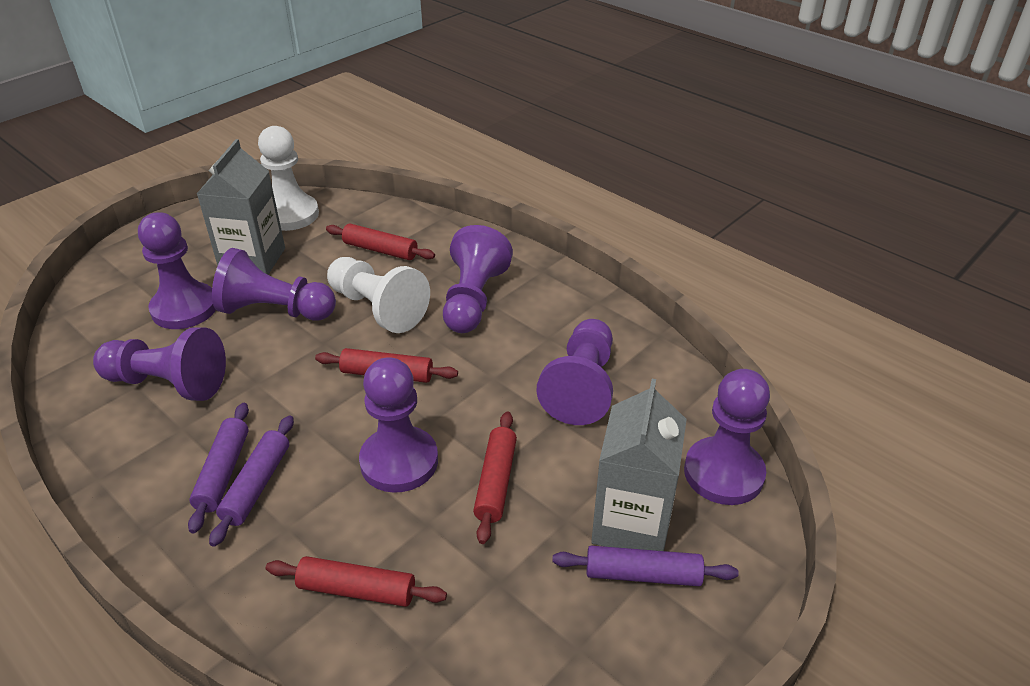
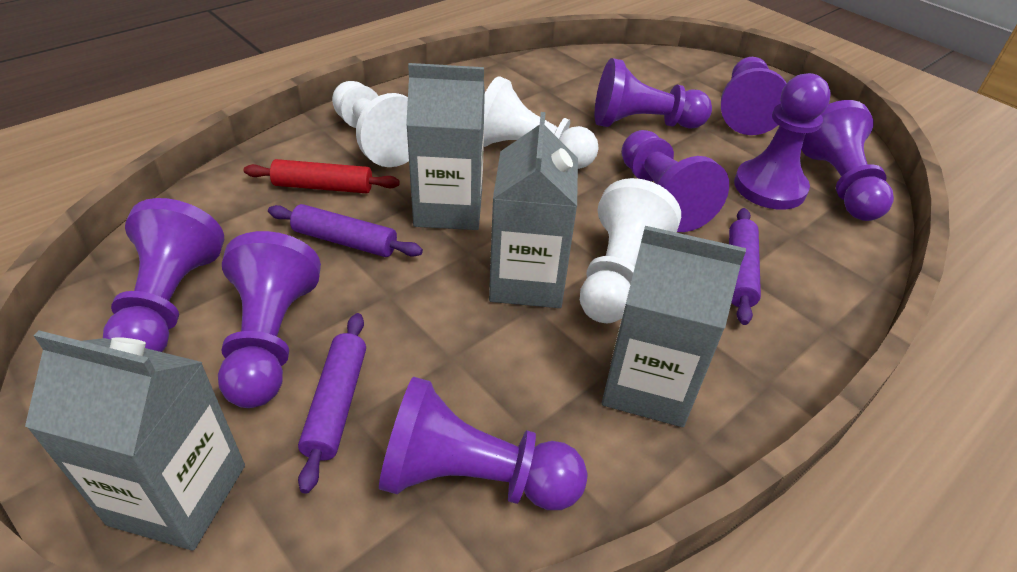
grey carton: 2 -> 4
purple pawn: 7 -> 8
red rolling pin: 4 -> 1
white pawn: 2 -> 3

